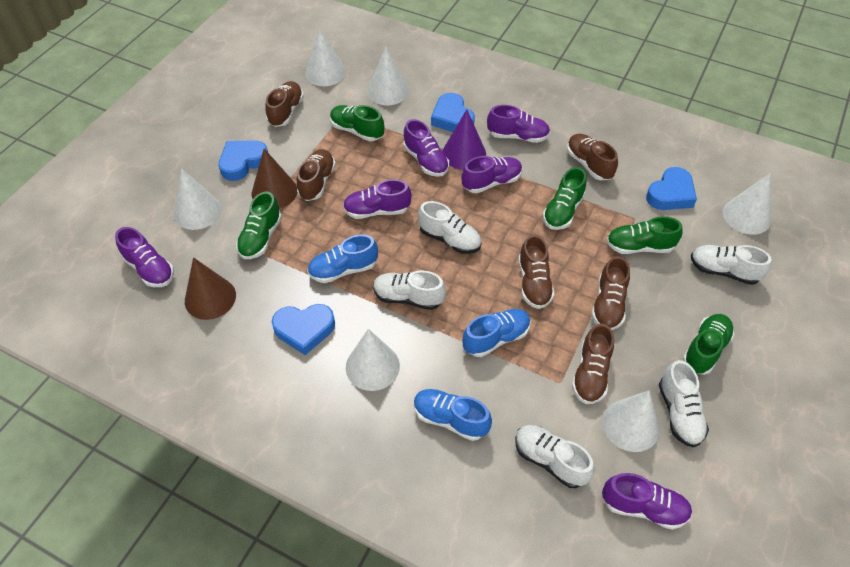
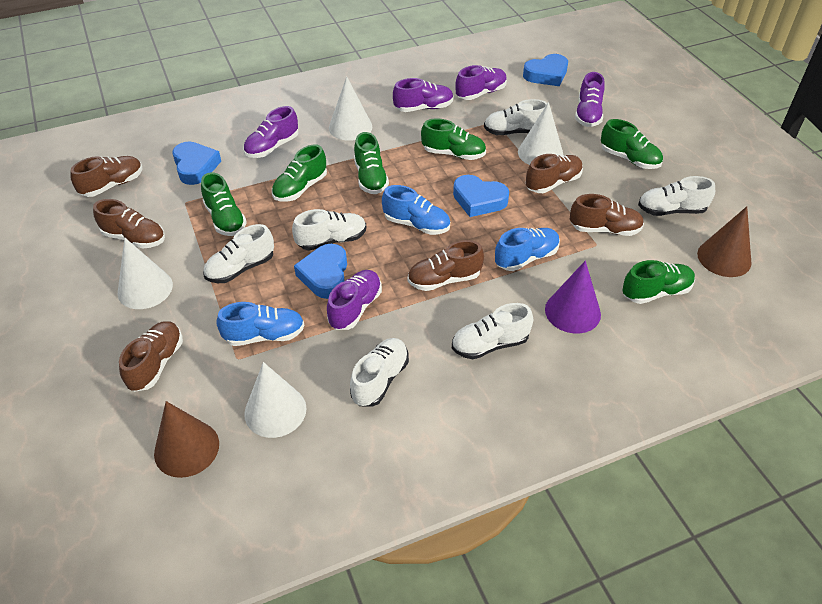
green shoe: 5 -> 6
purple shoe: 6 -> 5
white cone: 6 -> 4
white shoe: 5 -> 6

